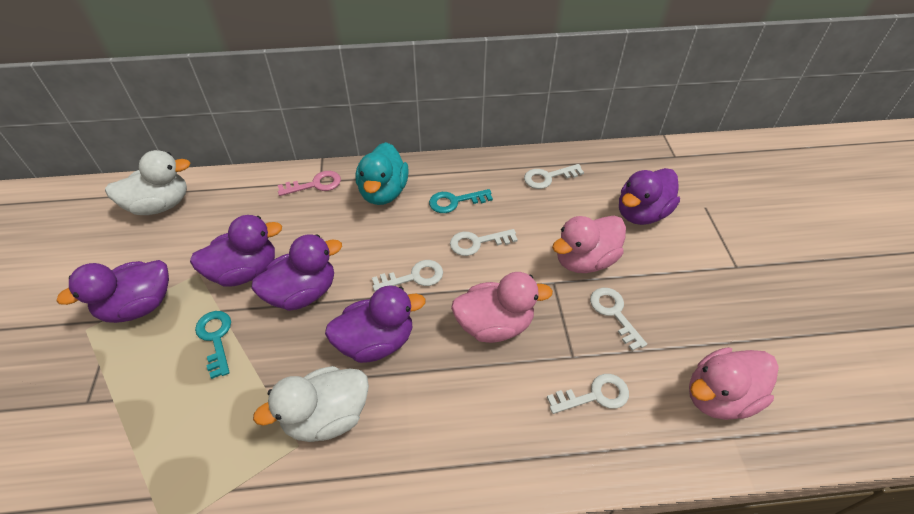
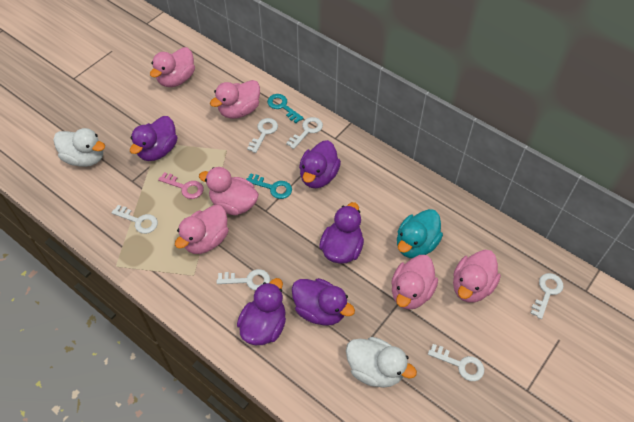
pink duck: 3 -> 6
white key: 5 -> 6

